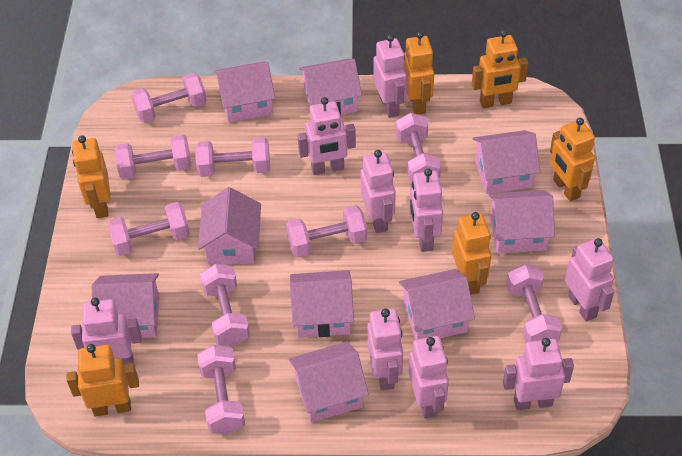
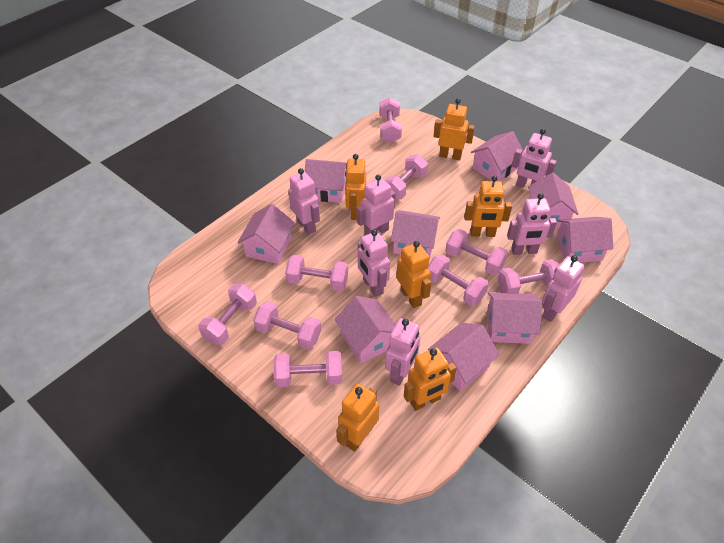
pink robot: 9 -> 7

